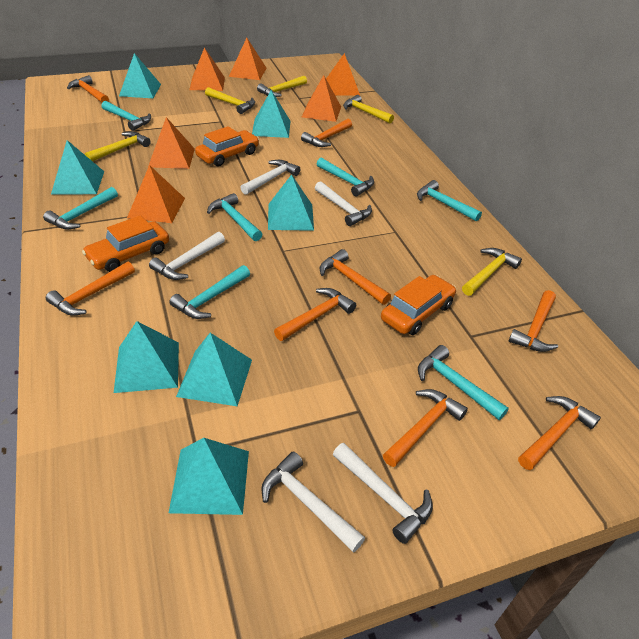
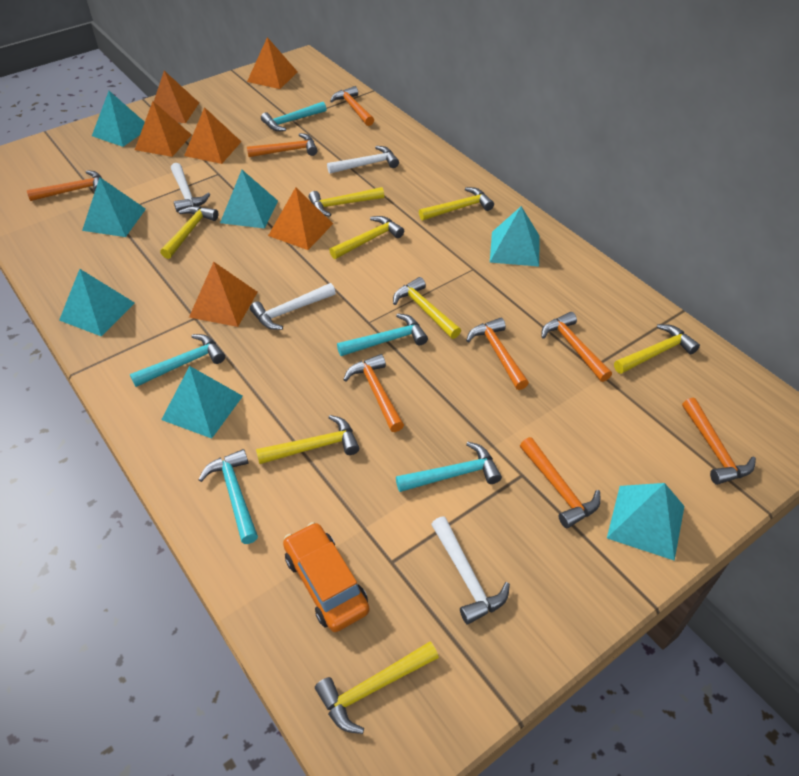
orange car: 3 -> 1
turquoise hammer: 7 -> 5
white hammer: 5 -> 4
yellow hammer: 5 -> 8

